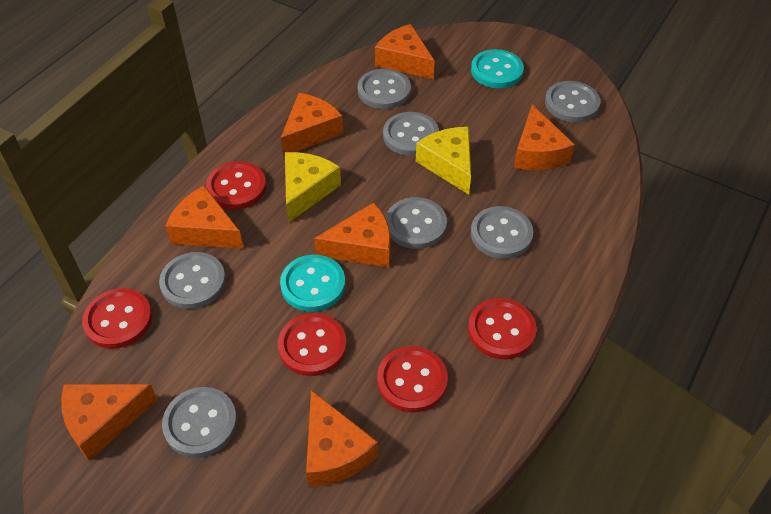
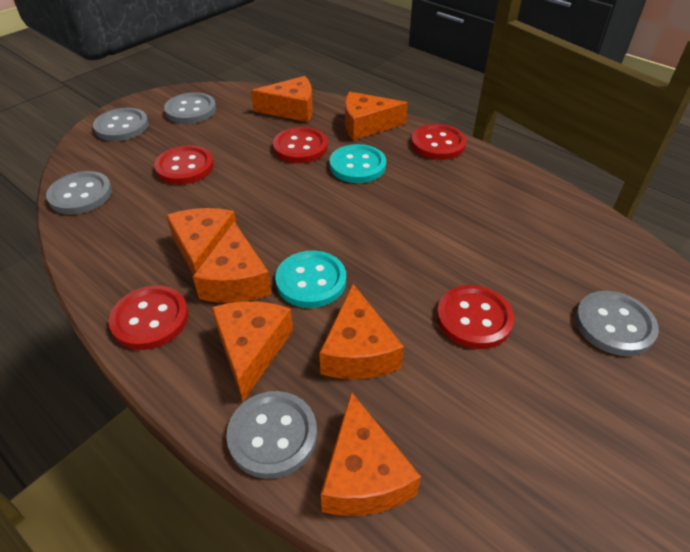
grey button: 7 -> 5
yellow cheese: 2 -> 0

